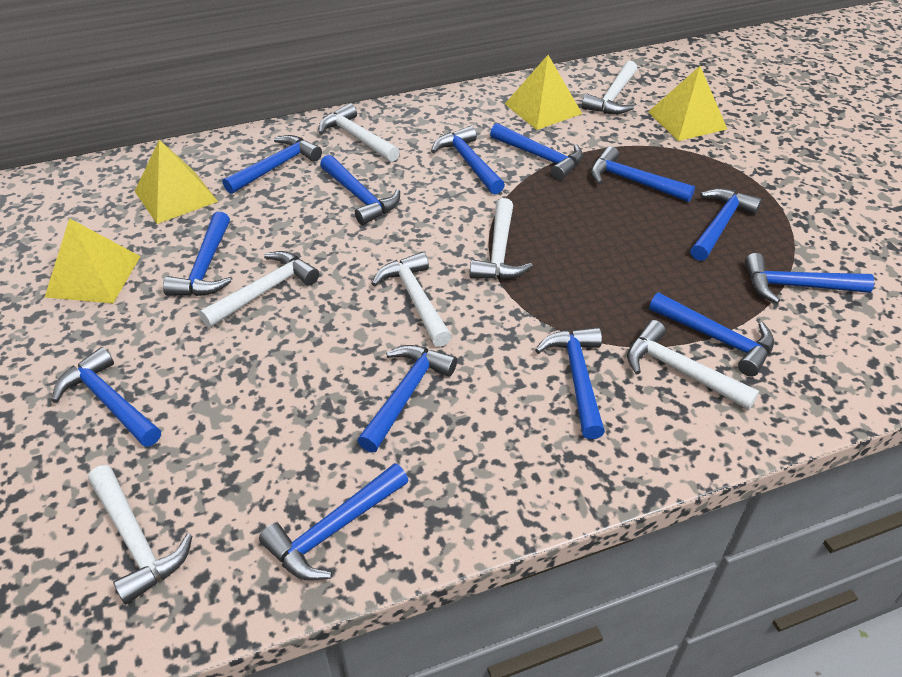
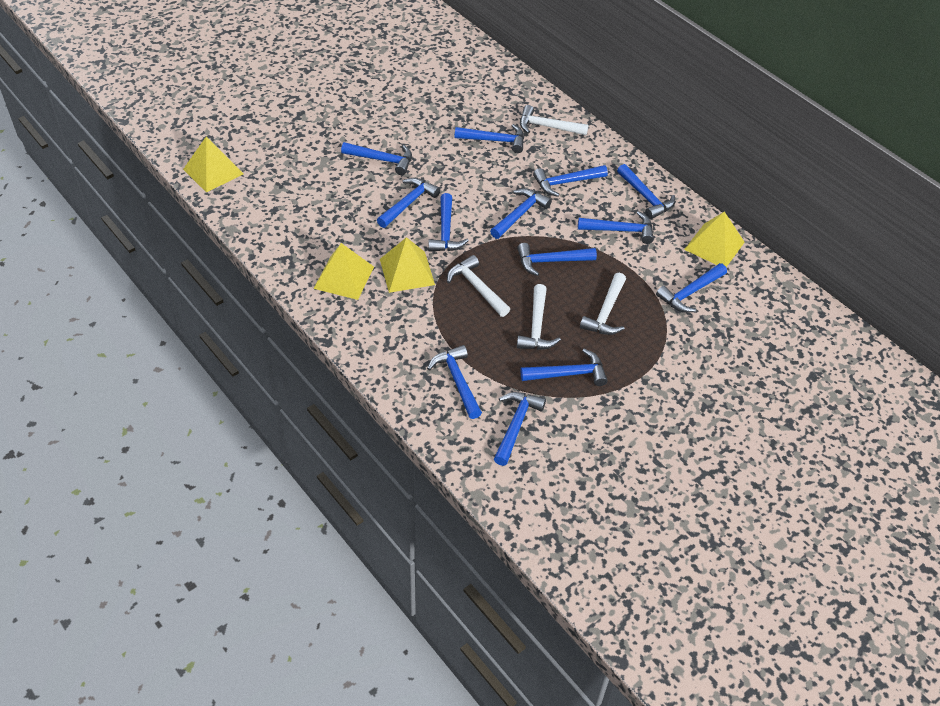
white hammer: 7 -> 4

